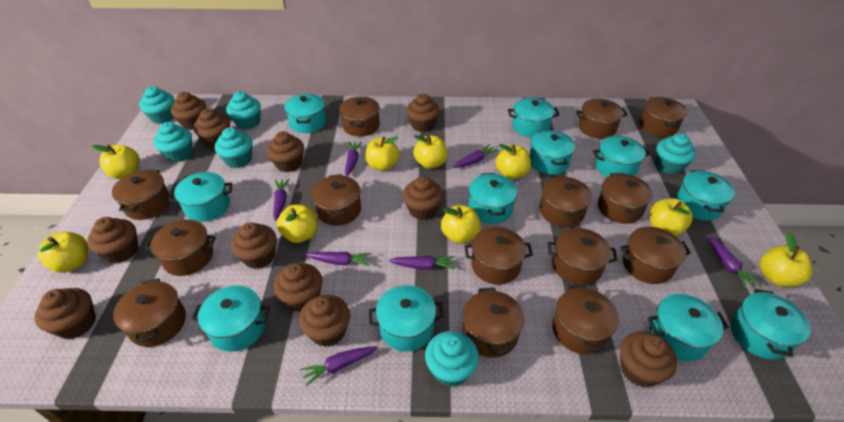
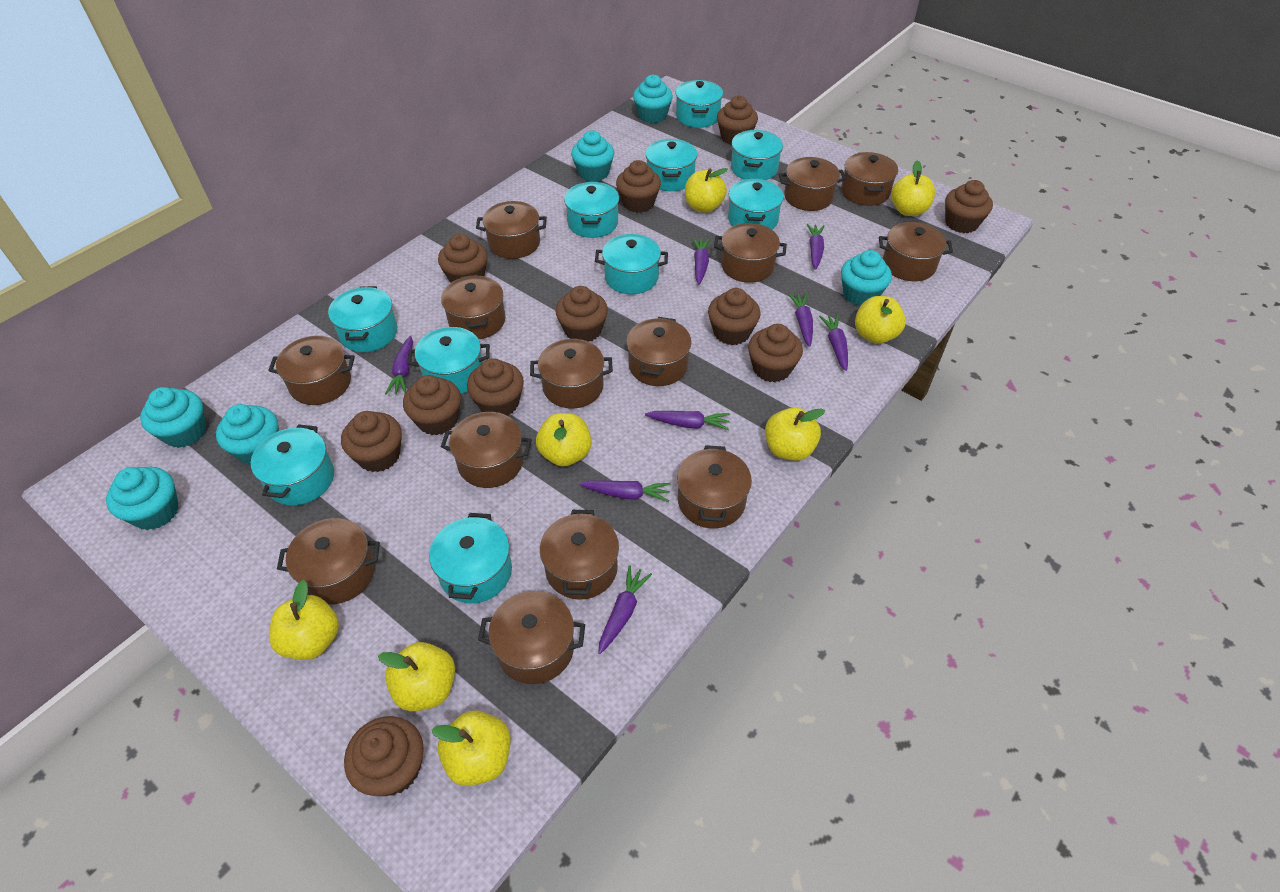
purple carrot: 7 -> 8
turquoise pot: 11 -> 10
yellow apple: 9 -> 8

